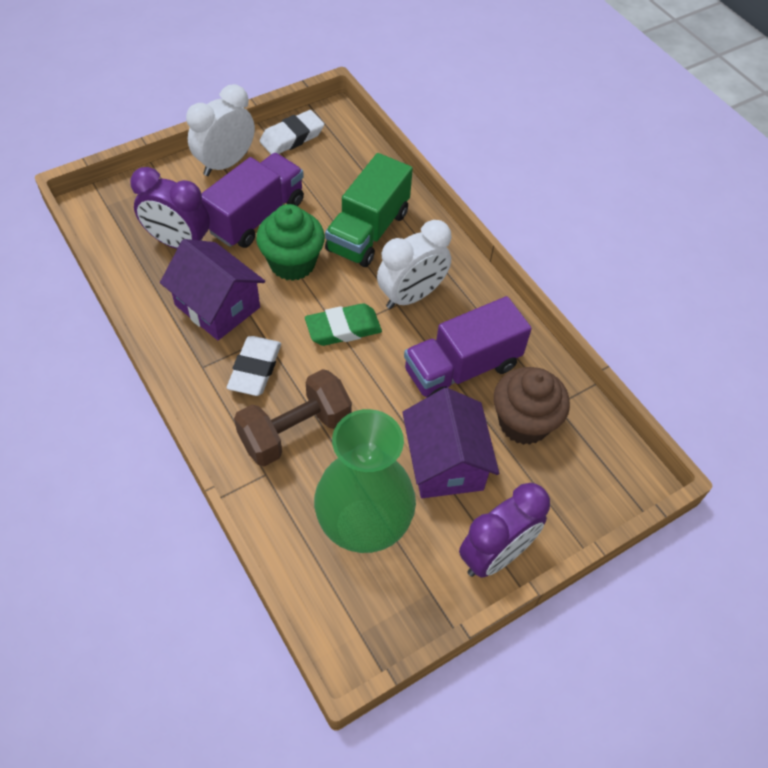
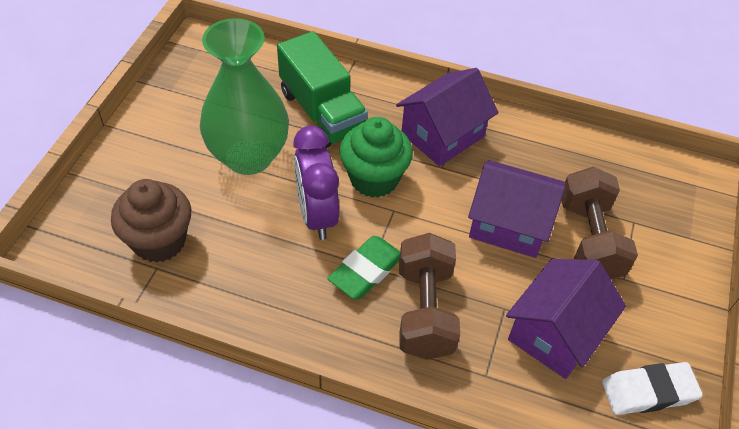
brown dumbbell: 1 -> 2
purple clock: 2 -> 1
purple house: 2 -> 3
purple truck: 2 -> 0
white clock: 2 -> 0
white eraser: 2 -> 1

